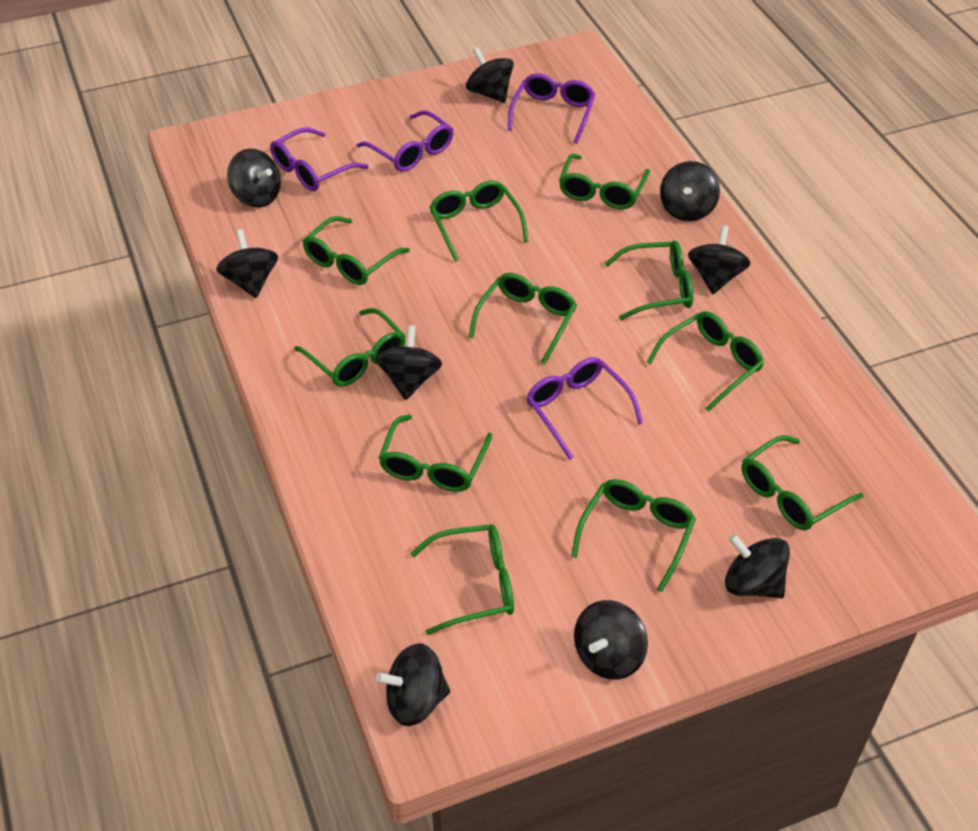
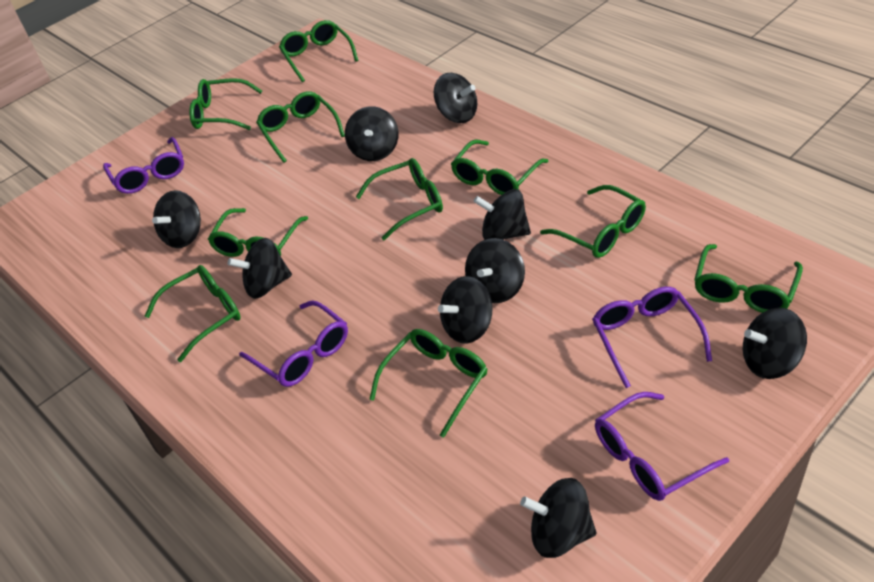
green glasses: 11 -> 10

